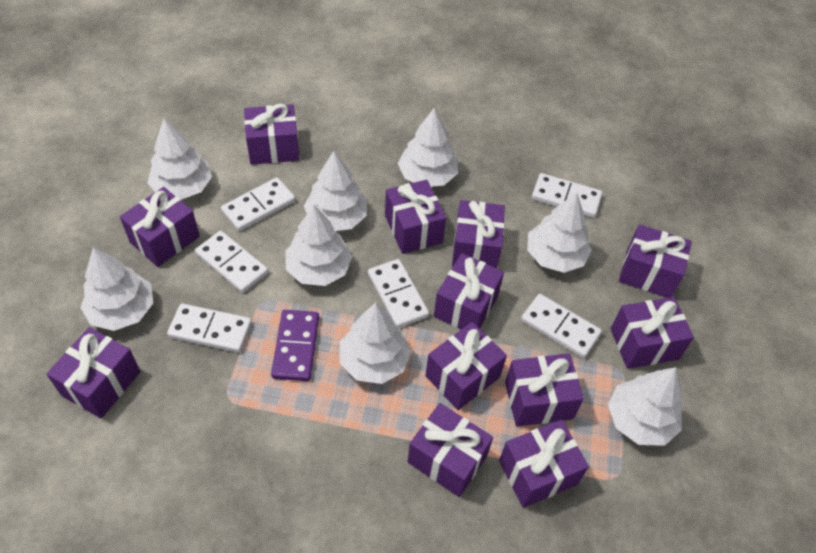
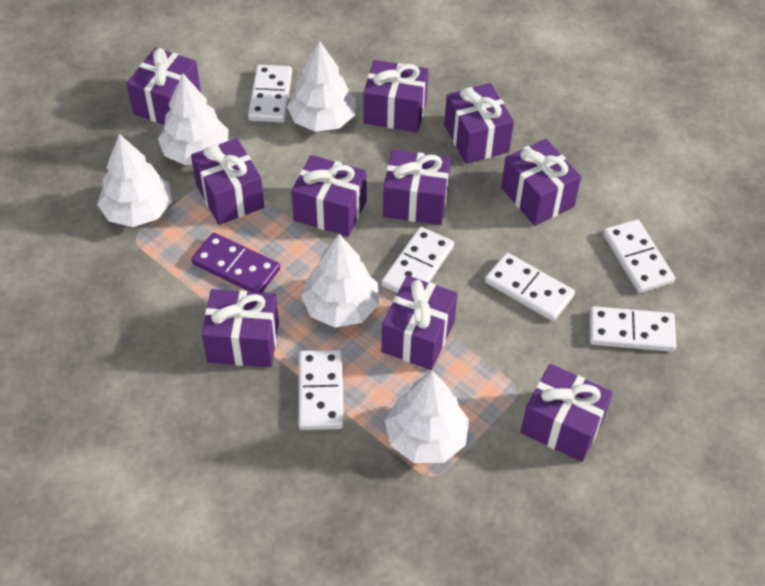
purple gift: 12 -> 10
white tree: 8 -> 5

